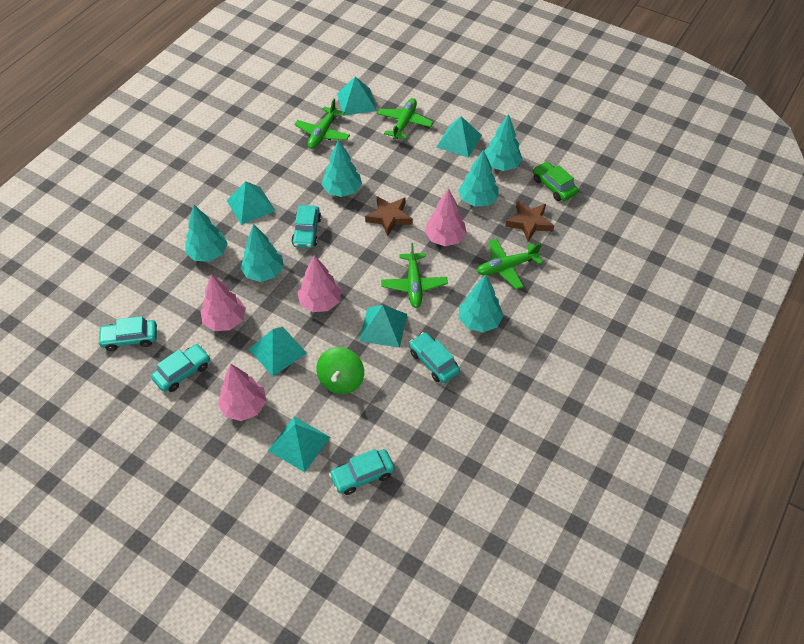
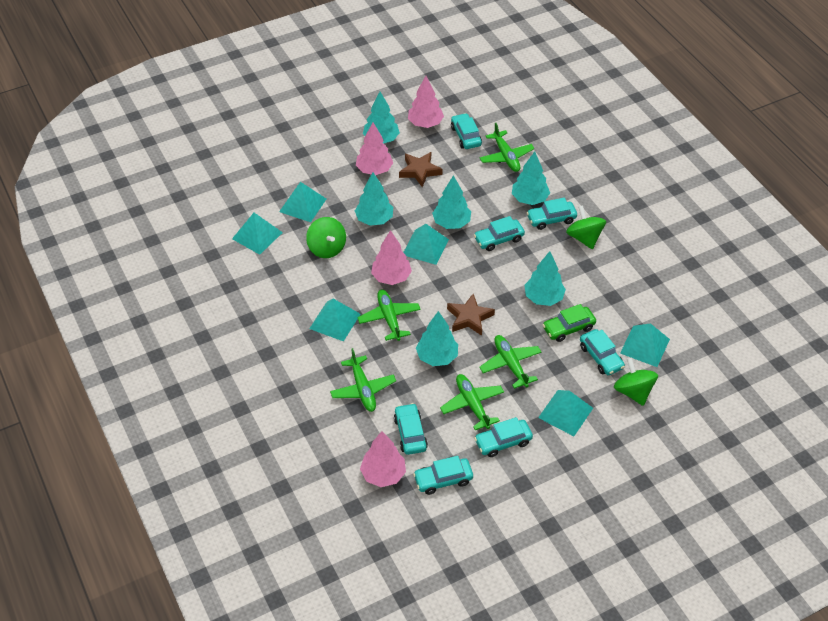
green plane: 4 -> 5
green spinning top: 1 -> 3
turquoise car: 5 -> 7

